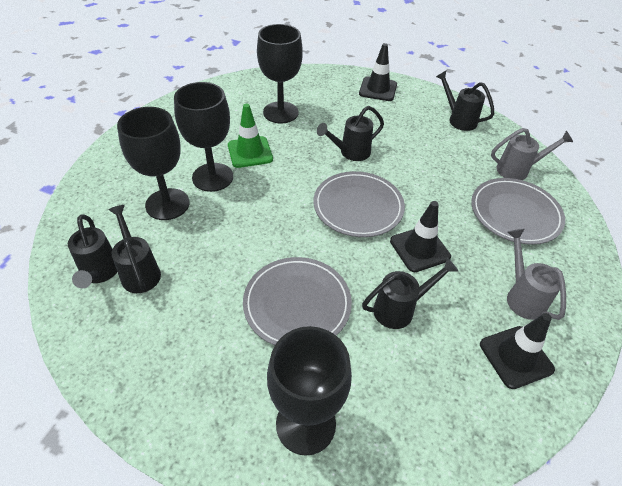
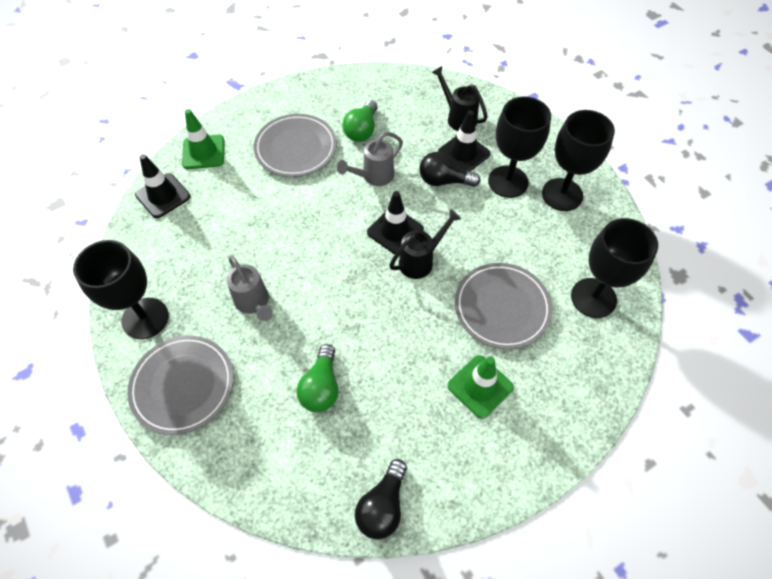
black light bulb: 0 -> 2
black watering can: 5 -> 2
green light bulb: 0 -> 2
green traffic cone: 1 -> 2

